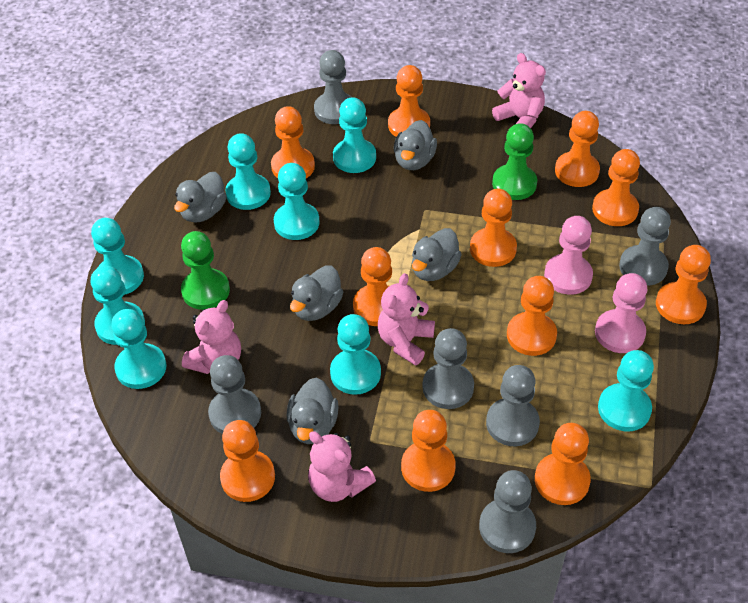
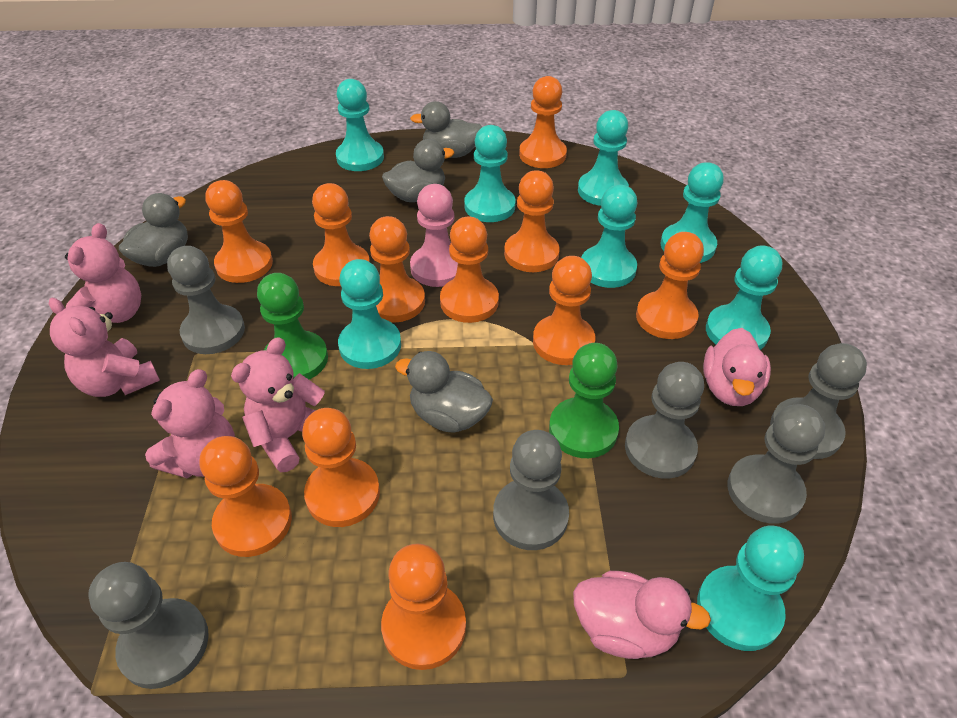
grey duck: 5 -> 4
pink duck: 0 -> 2
pink pawn: 2 -> 1

